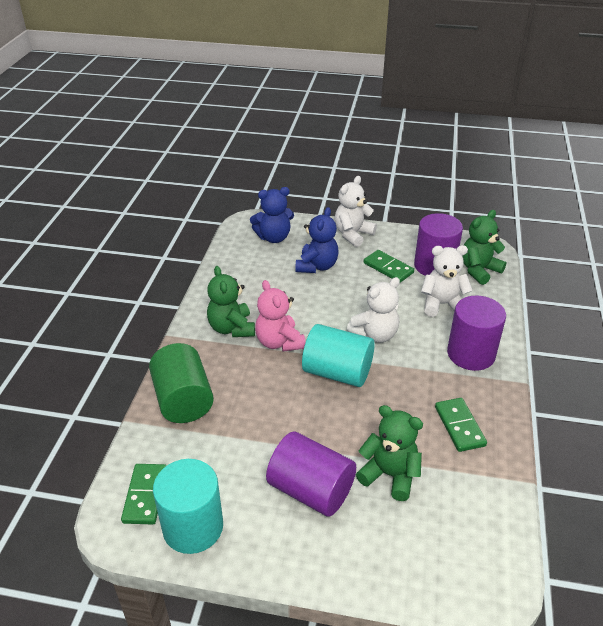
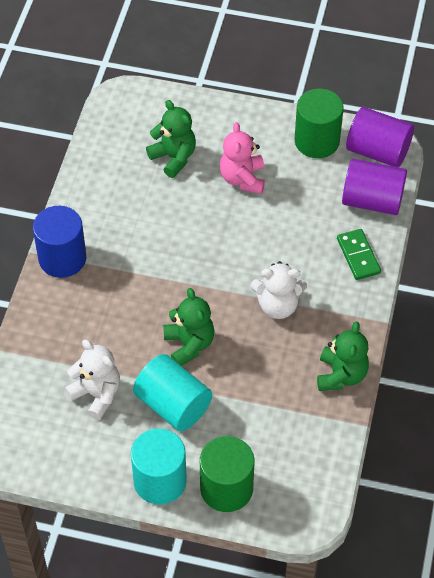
blue cylinder: 0 -> 1
blue teddy bear: 2 -> 0
green cylinder: 1 -> 2
green domino: 3 -> 1
purple cylinder: 3 -> 2
white teddy bear: 3 -> 2

